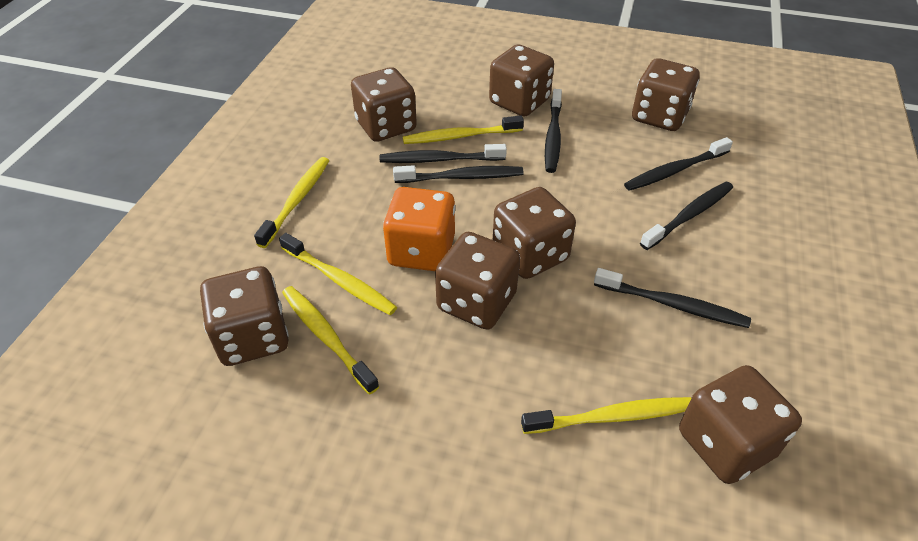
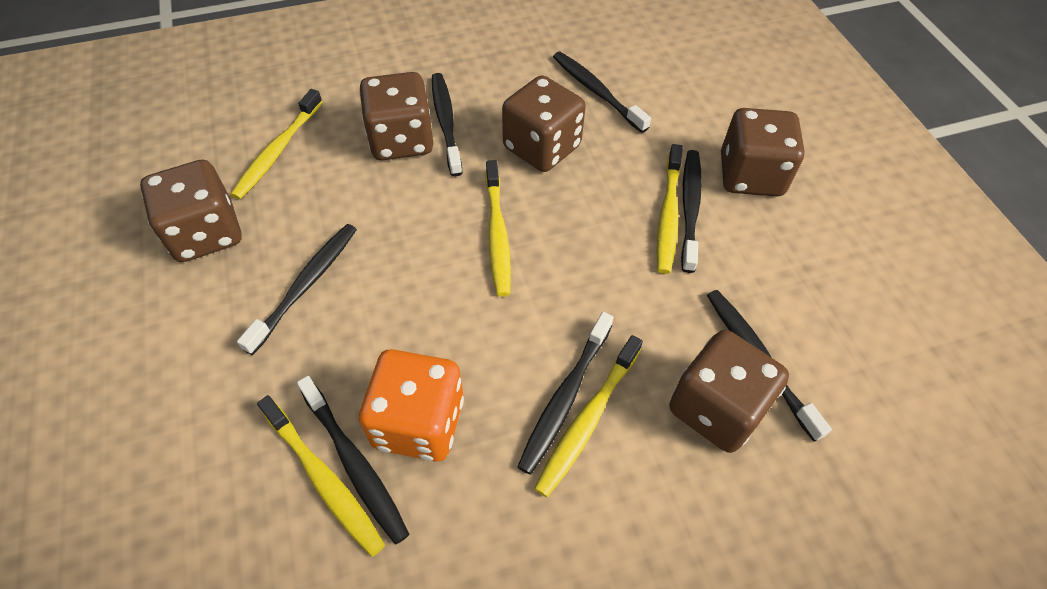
black toothbrush: 6 -> 7
brown dice: 7 -> 5

